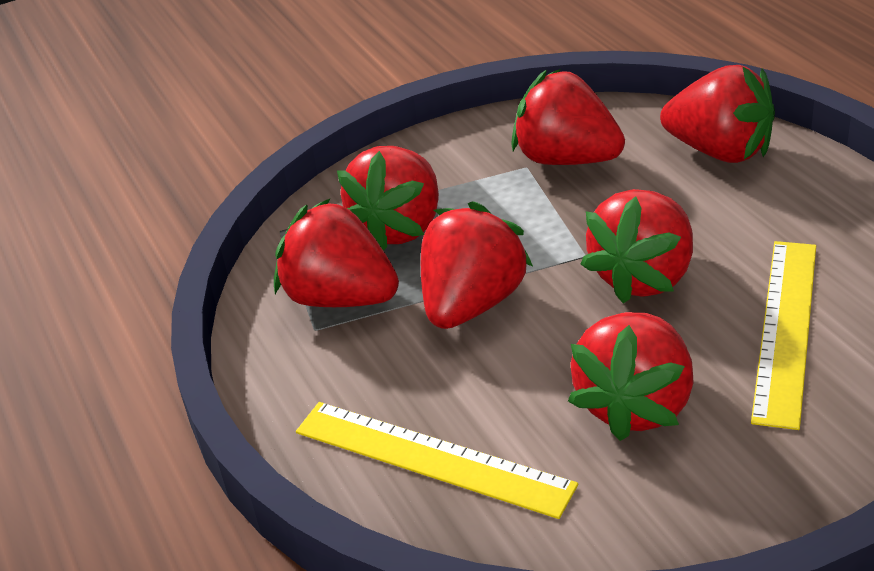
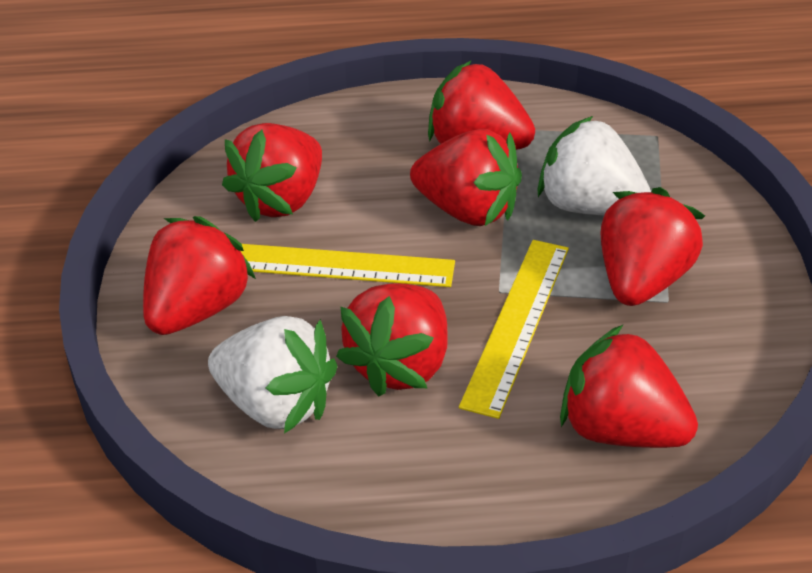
white strawberry: 0 -> 2

